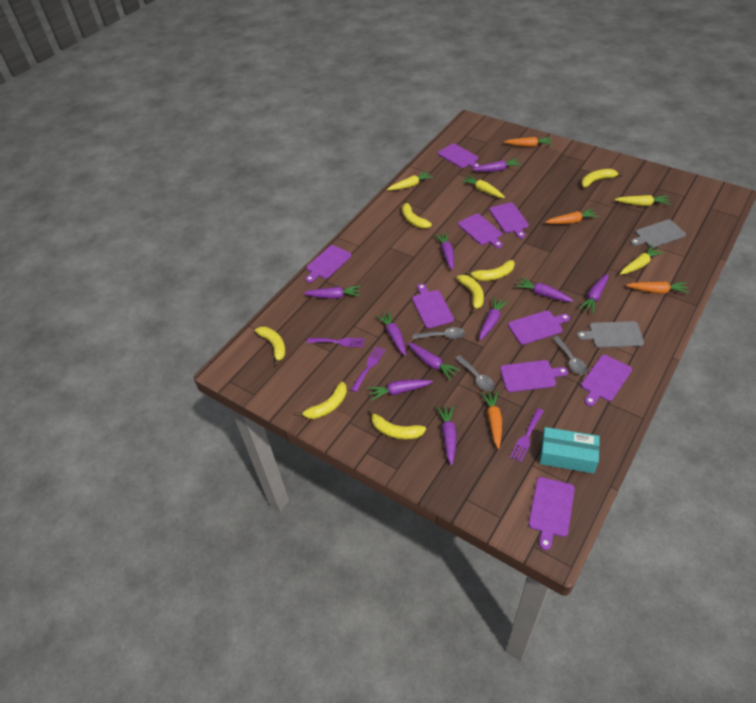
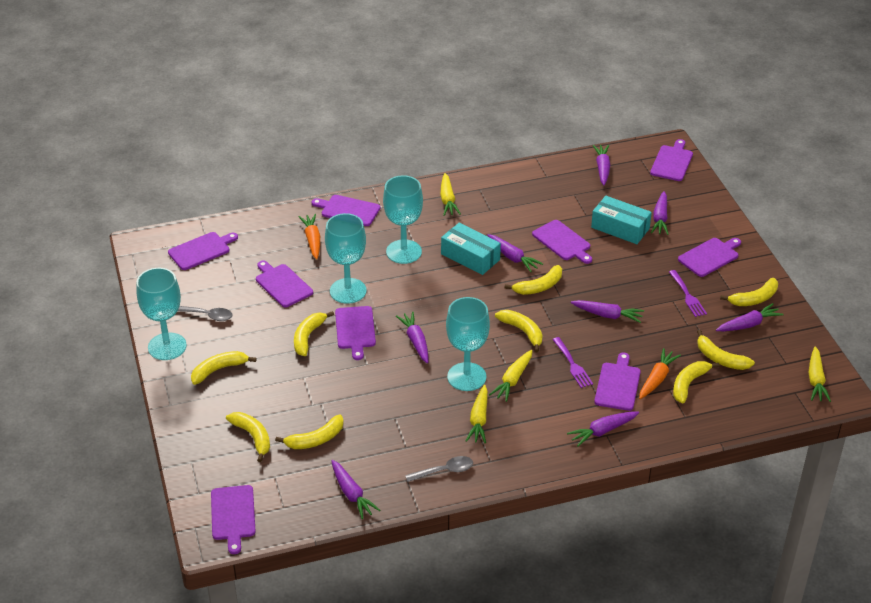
grey cutting board: 2 -> 0
grey spoon: 3 -> 2
orange carrot: 4 -> 2
purple carrot: 10 -> 8
purple fork: 3 -> 2
turquoise box: 1 -> 2
turquoise goblet: 0 -> 4
yellow banana: 7 -> 9

